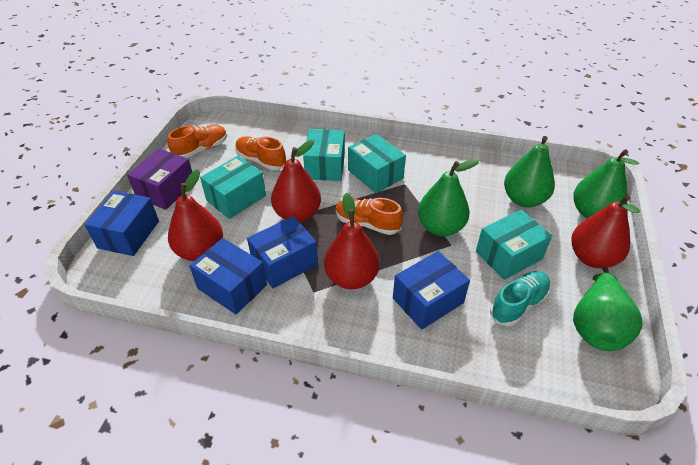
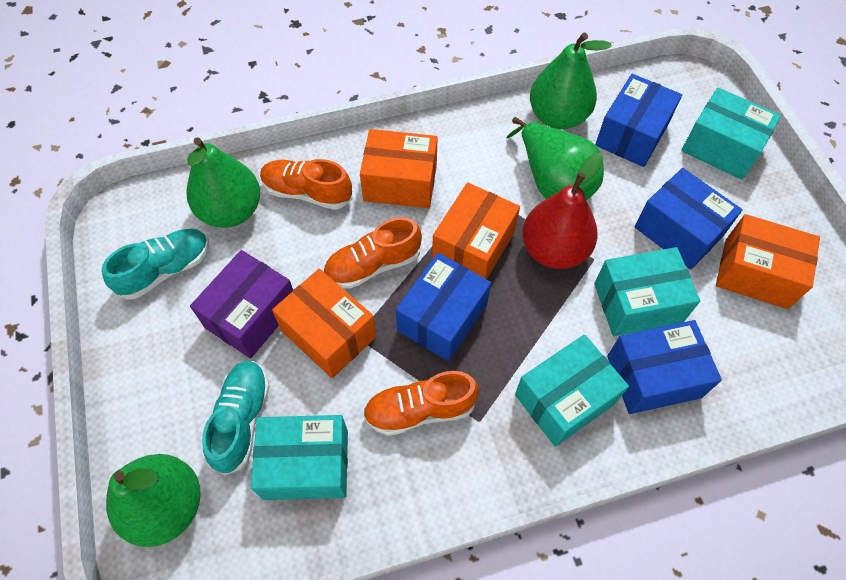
orange box: 0 -> 4
red pear: 4 -> 1
turquoise shoe: 1 -> 2

